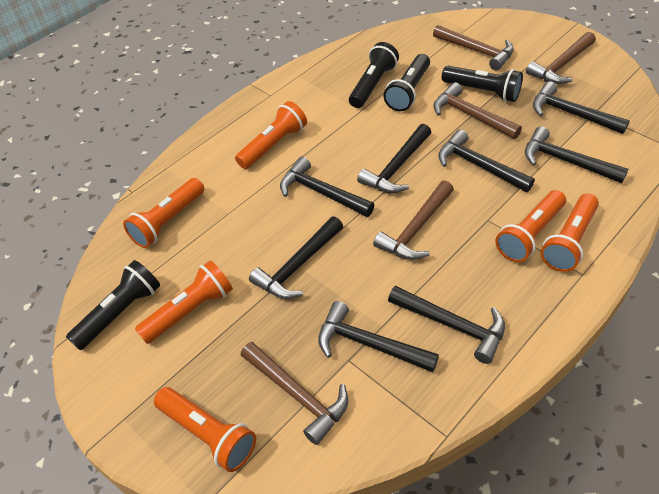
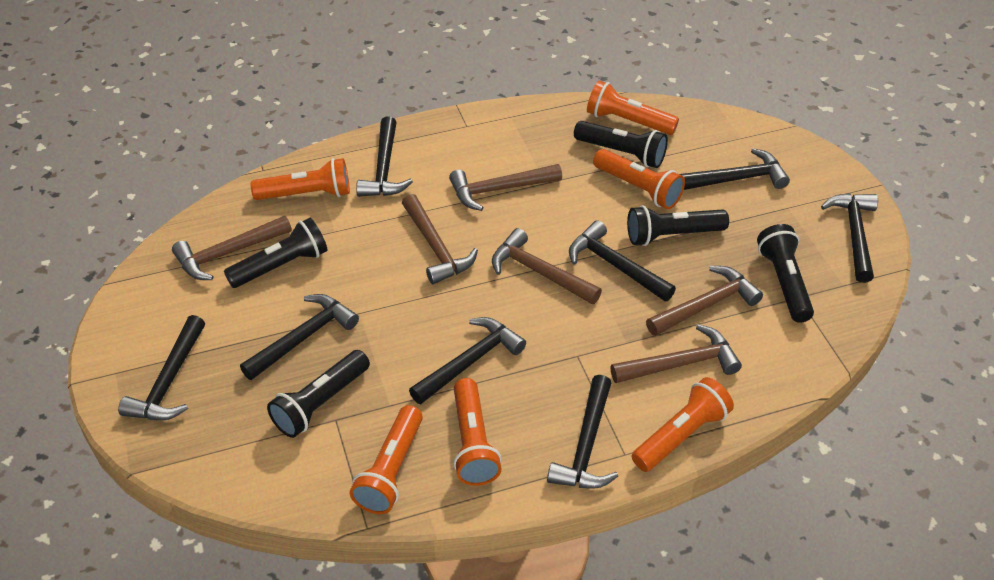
black flashlight: 4 -> 5
brown hammer: 5 -> 6

